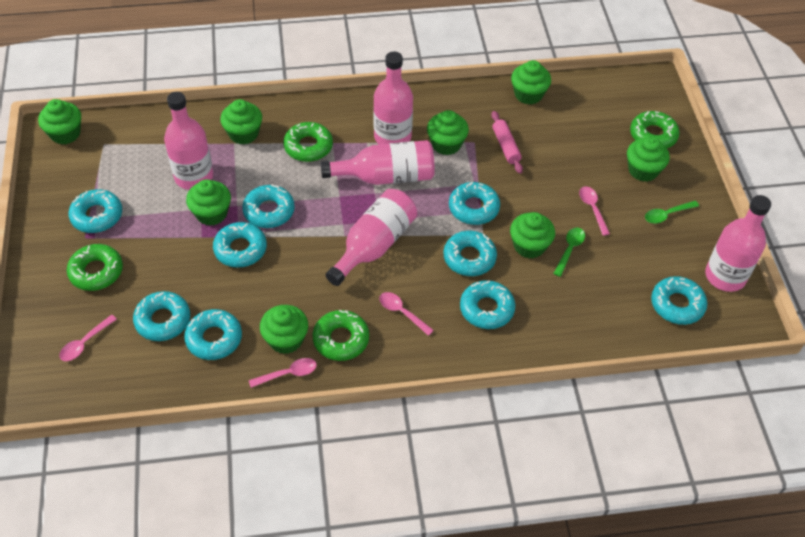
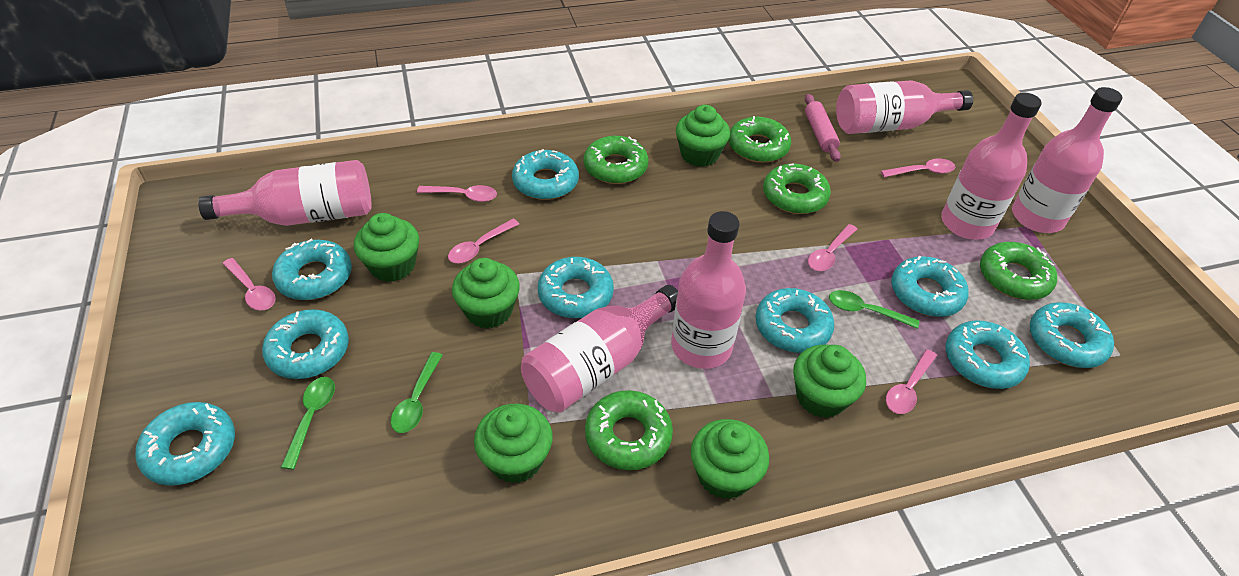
green cupcake: 8 -> 6
green donut: 4 -> 5
green spoon: 2 -> 3
pink bottle: 5 -> 6
pink spoon: 4 -> 6

